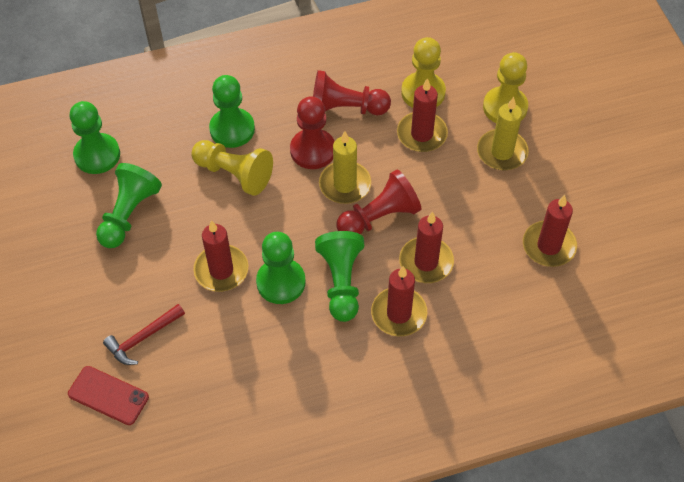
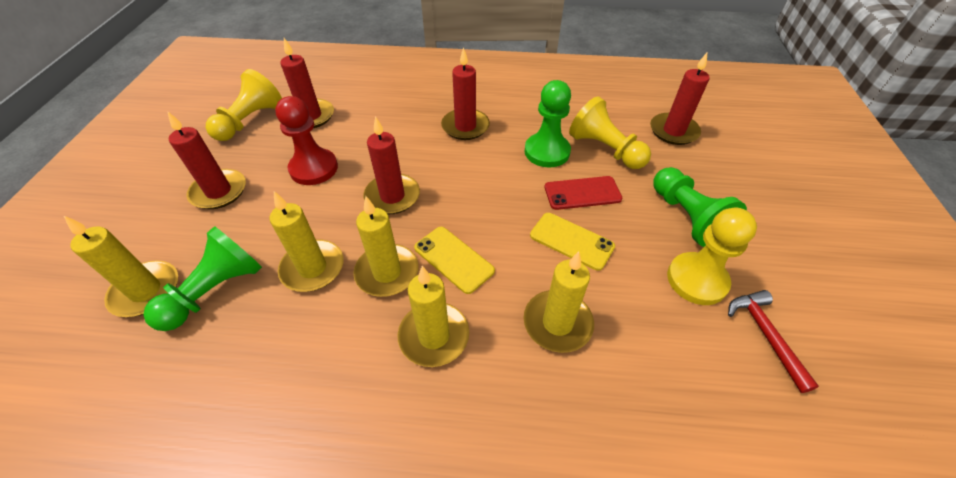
green pawn: 5 -> 3
red pawn: 3 -> 1
yellow candle: 2 -> 5
yellow phone: 0 -> 2

